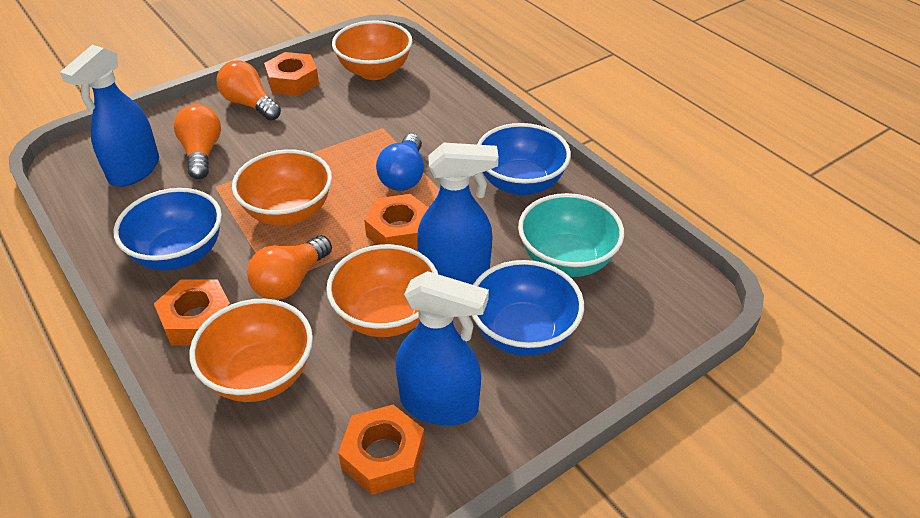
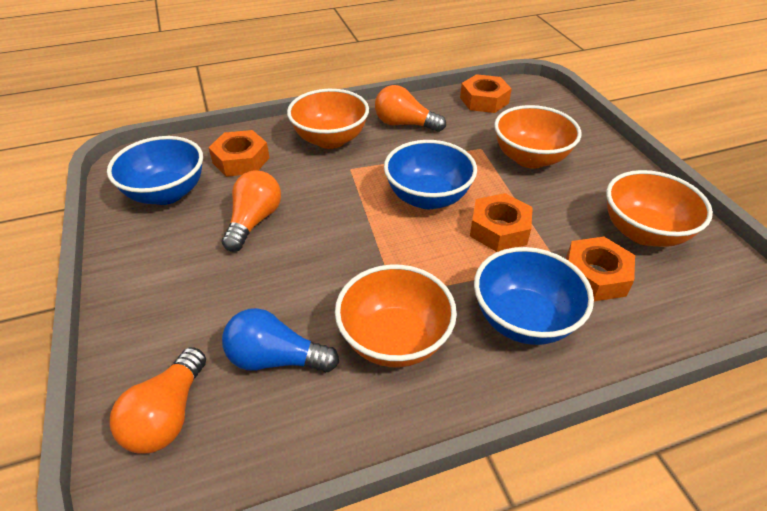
blue spray bottle: 3 -> 0
turquoise bowl: 1 -> 0

